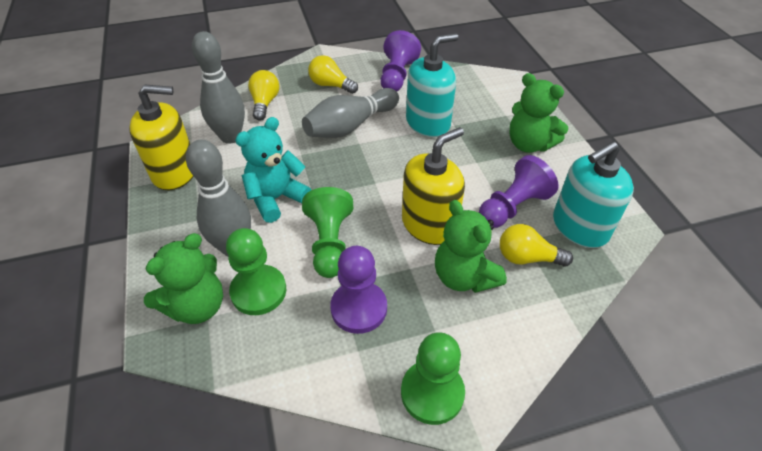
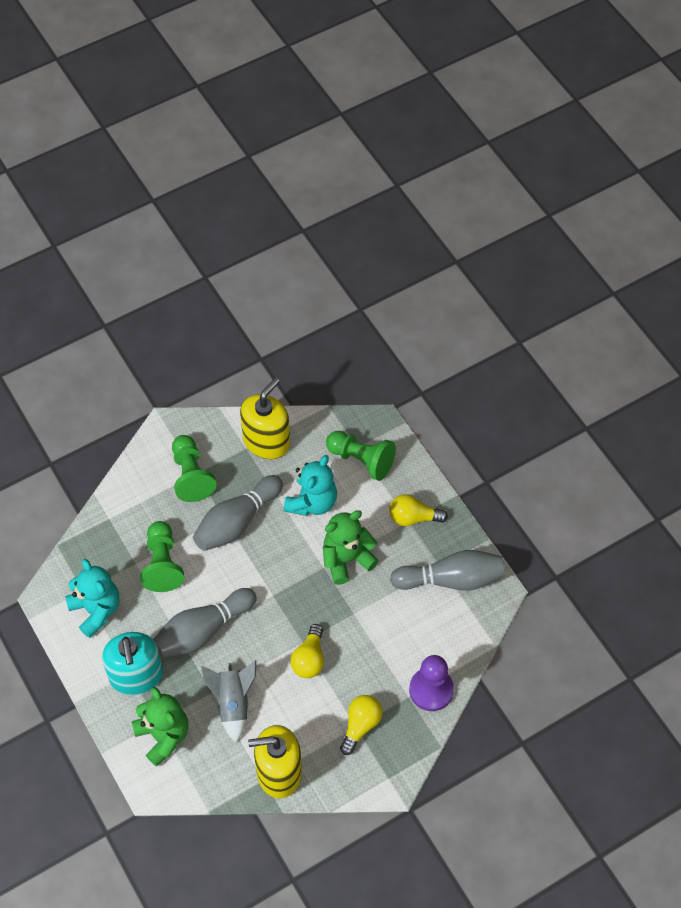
green teddy bear: 3 -> 2
grey rocket: 0 -> 1
purple pawn: 3 -> 1
turquoise soap dispenser: 2 -> 1
turquoise teddy bear: 1 -> 2

